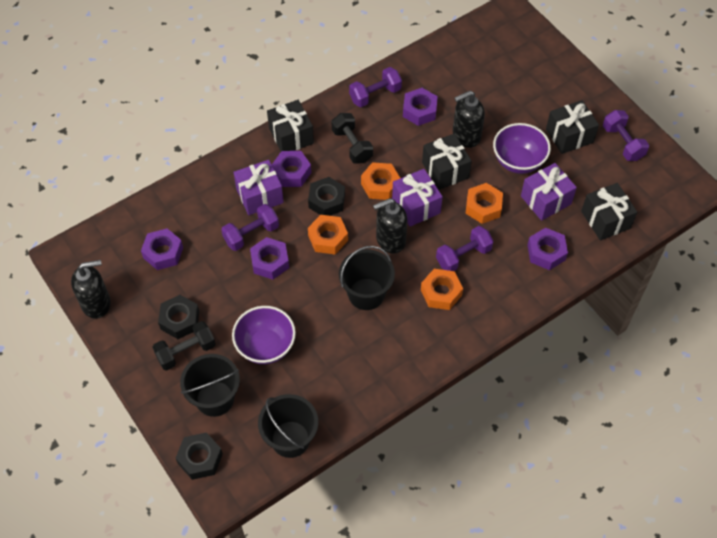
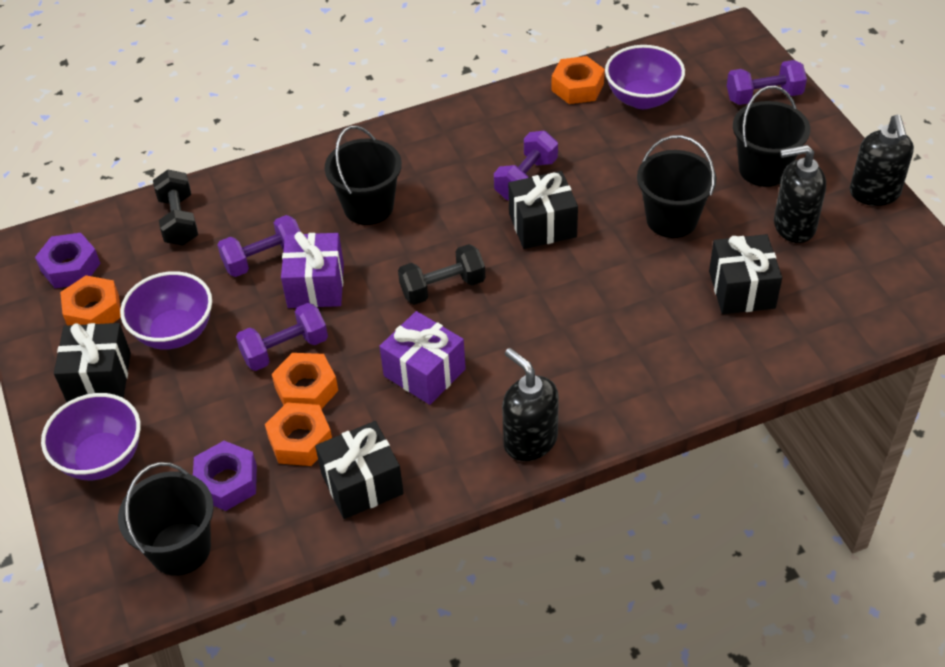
black bucket: 3 -> 4
black nut: 3 -> 0
purple bowl: 2 -> 3
purple gift: 3 -> 2
purple nut: 5 -> 2

